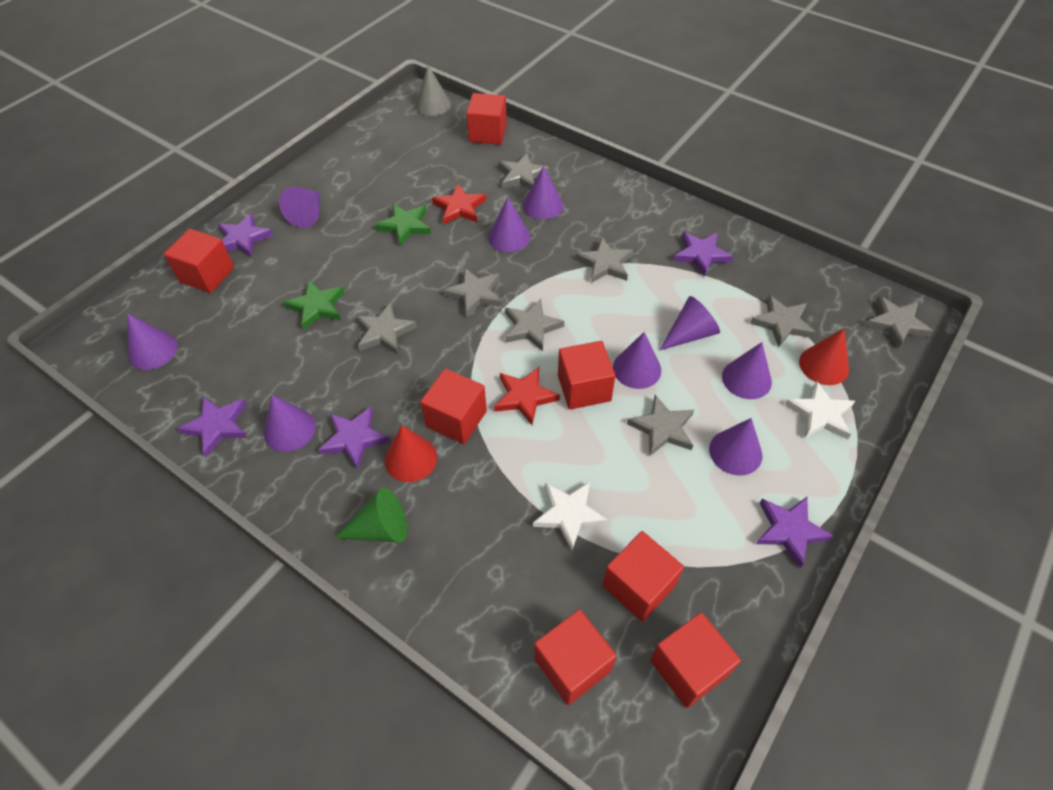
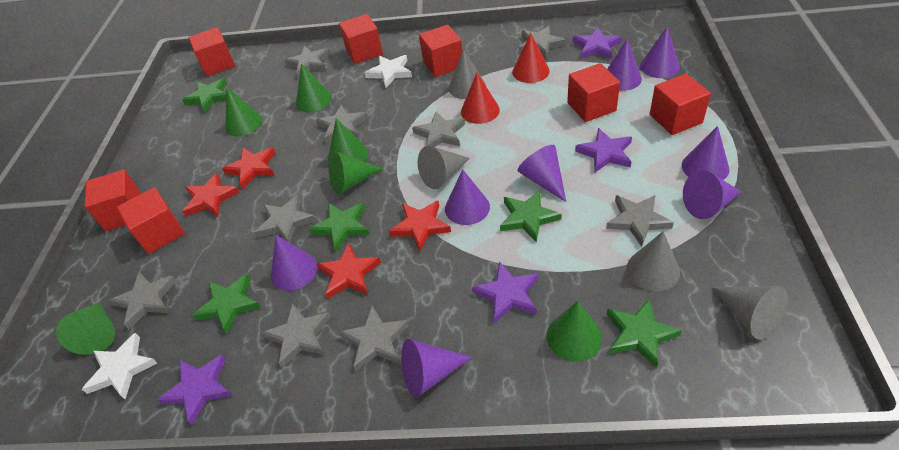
green cone: 1 -> 6
green star: 2 -> 5
grey cone: 1 -> 4
grey star: 8 -> 9
purple cone: 9 -> 8
purple star: 5 -> 4
red star: 2 -> 4

